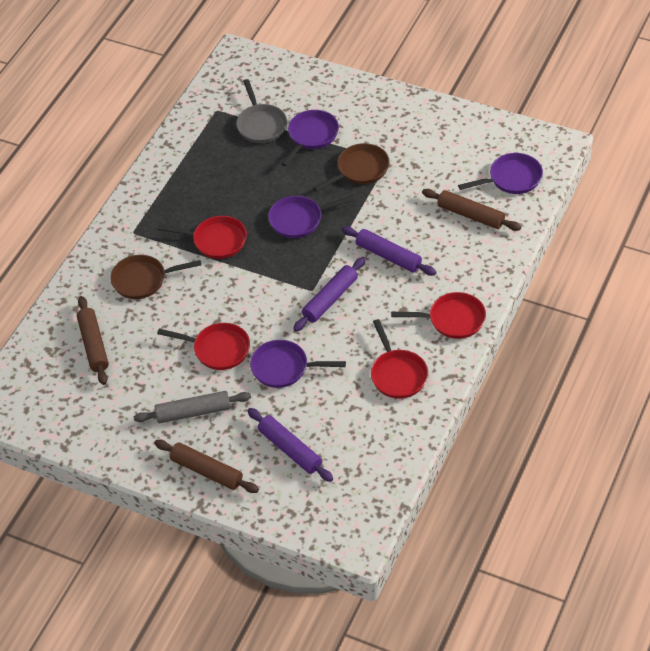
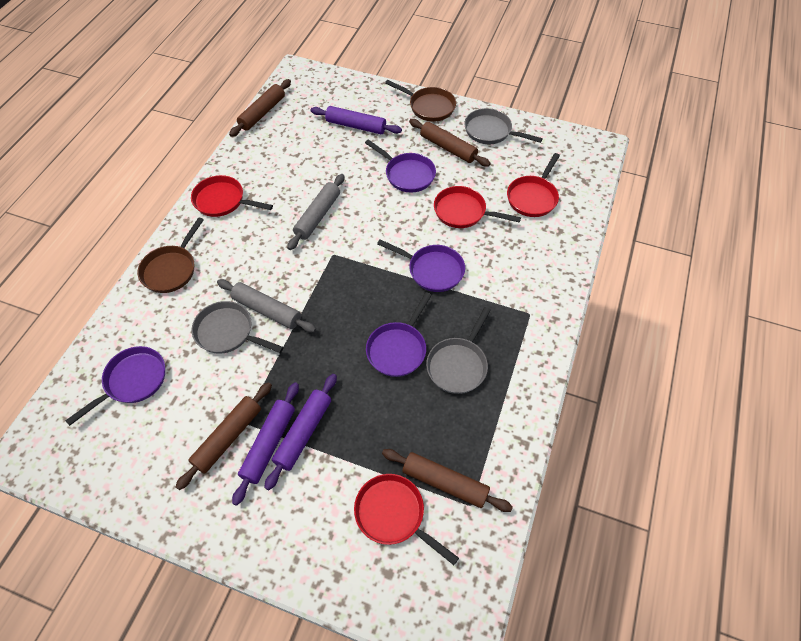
brown rolling pin: 3 -> 4
grey pan: 1 -> 3
grey rolling pin: 1 -> 2

